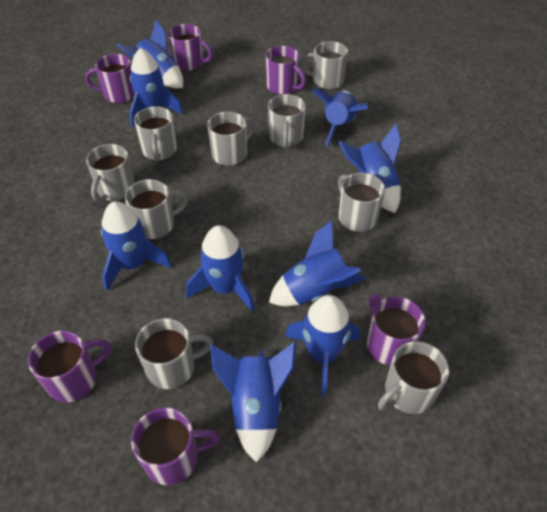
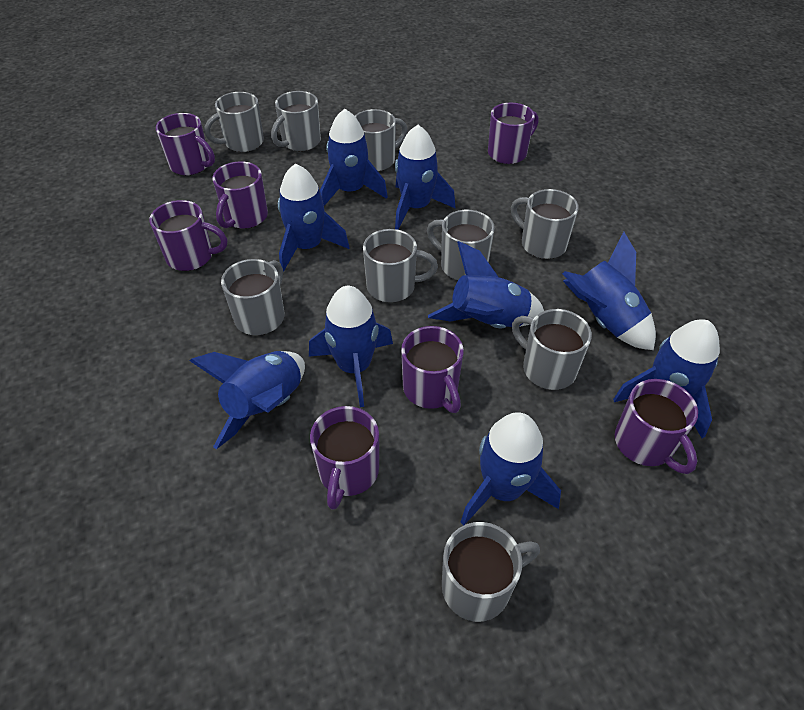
purple mug: 6 -> 7

